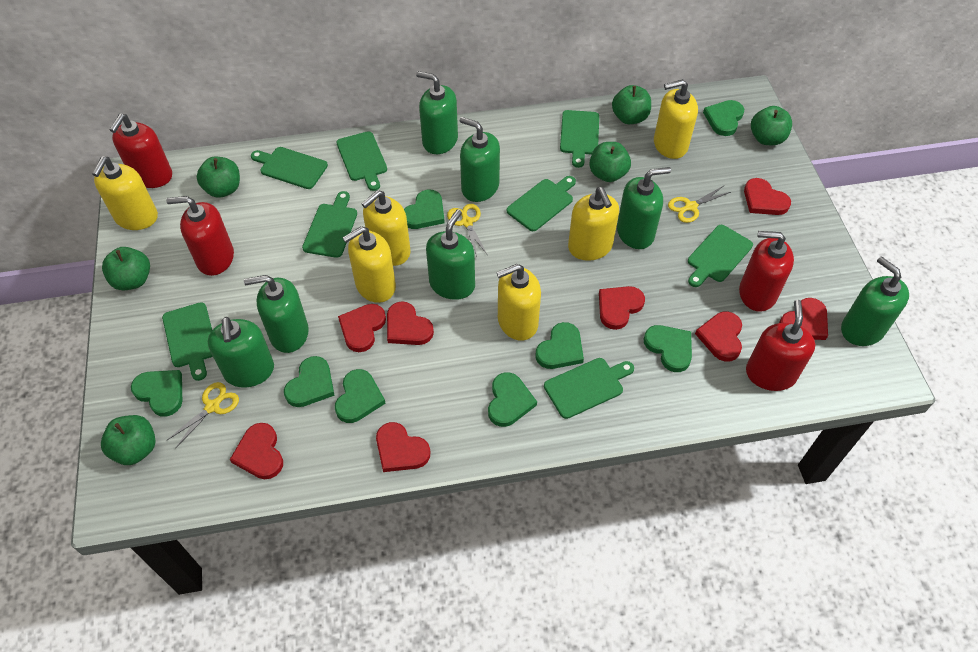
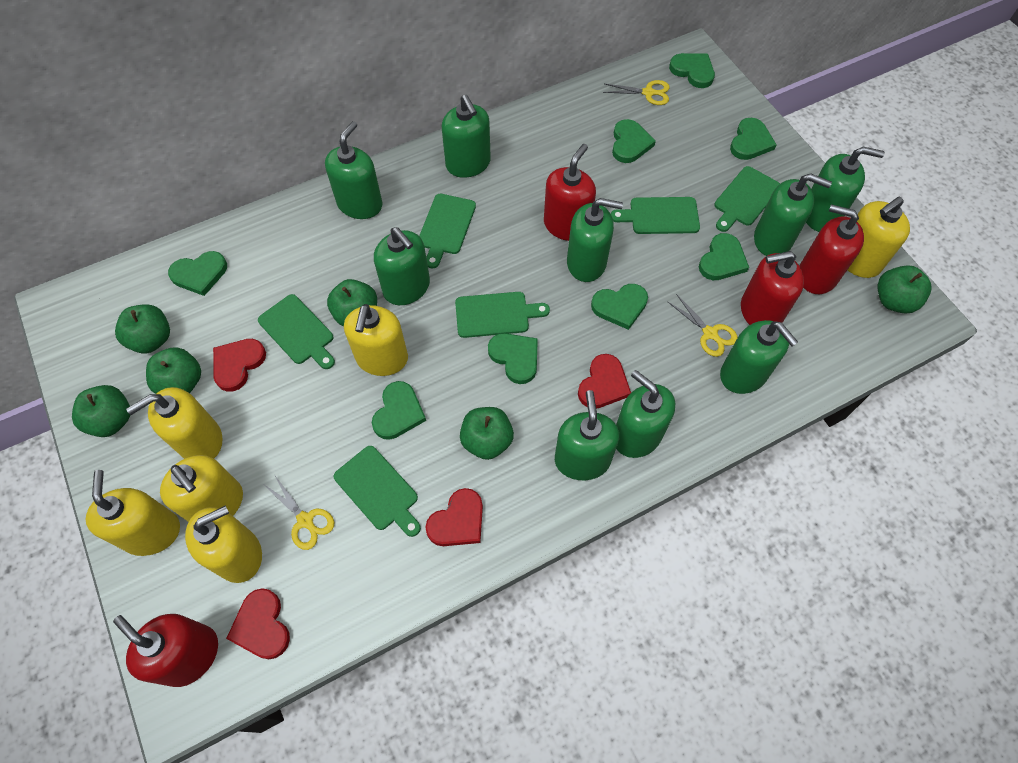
green cutting board: 8 -> 6
green soap dispenser: 7 -> 9
red heart: 8 -> 4

